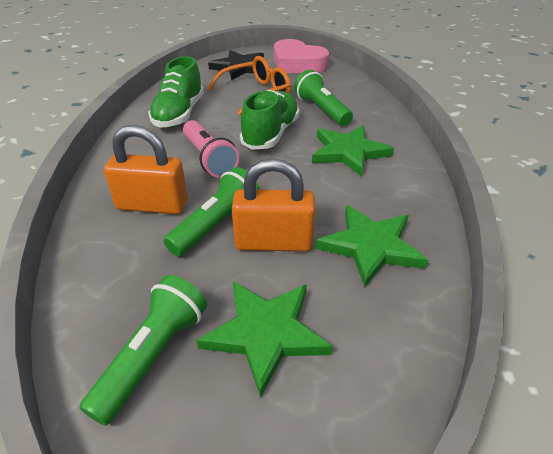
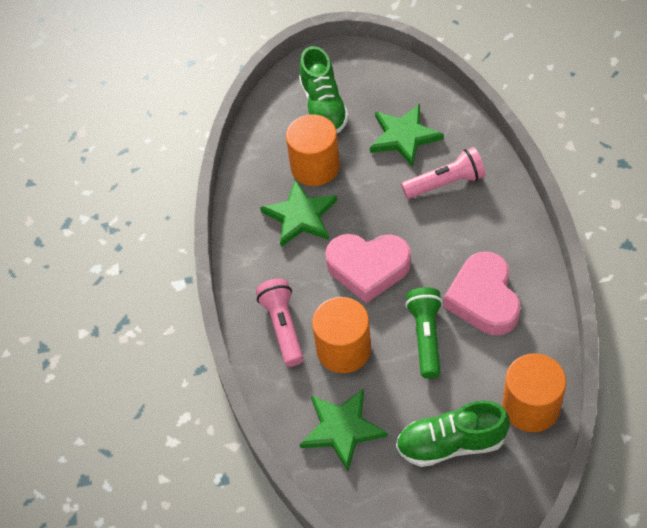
black star: 1 -> 0
green flashlight: 3 -> 1
orange cylinder: 0 -> 3
orange glasses: 1 -> 0
orange padlock: 2 -> 0
pink flashlight: 1 -> 2
pink heart: 1 -> 2

